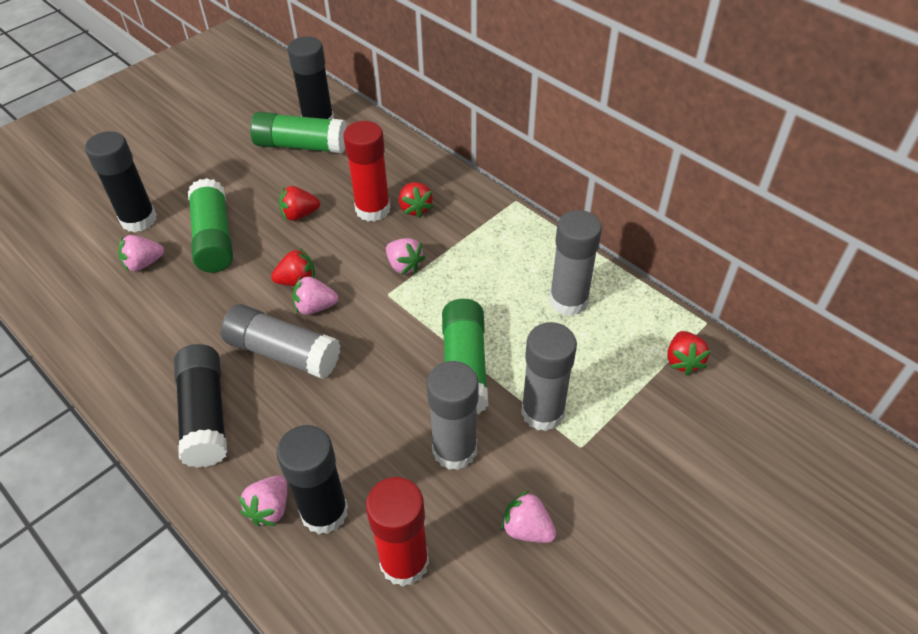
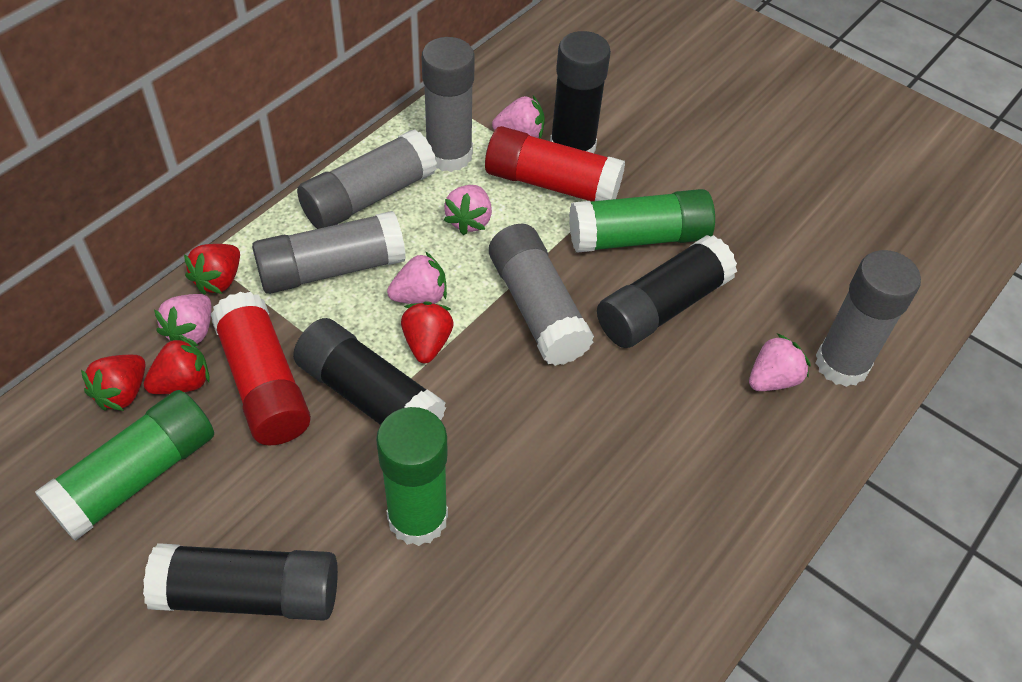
grey glue stick: 4 -> 5

